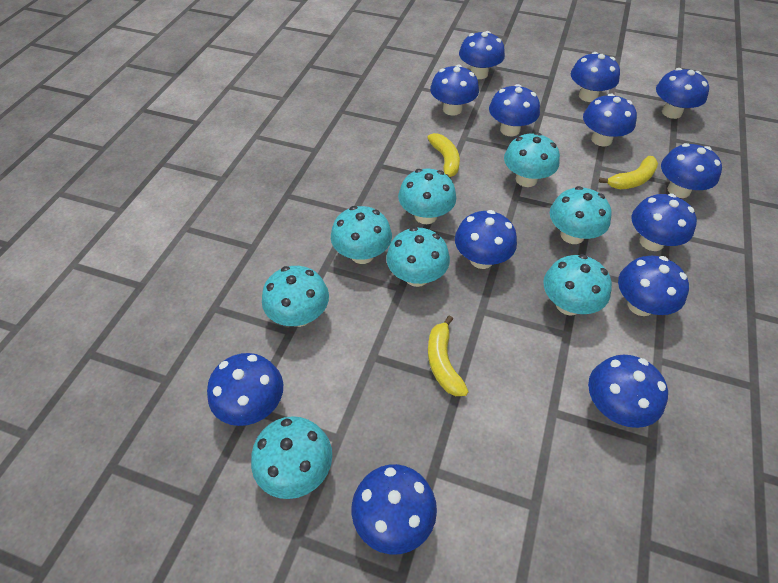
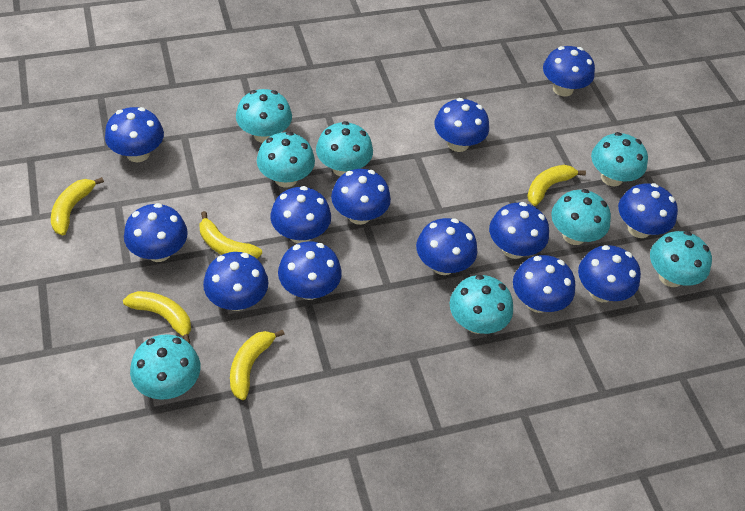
yellow banana: 3 -> 5

